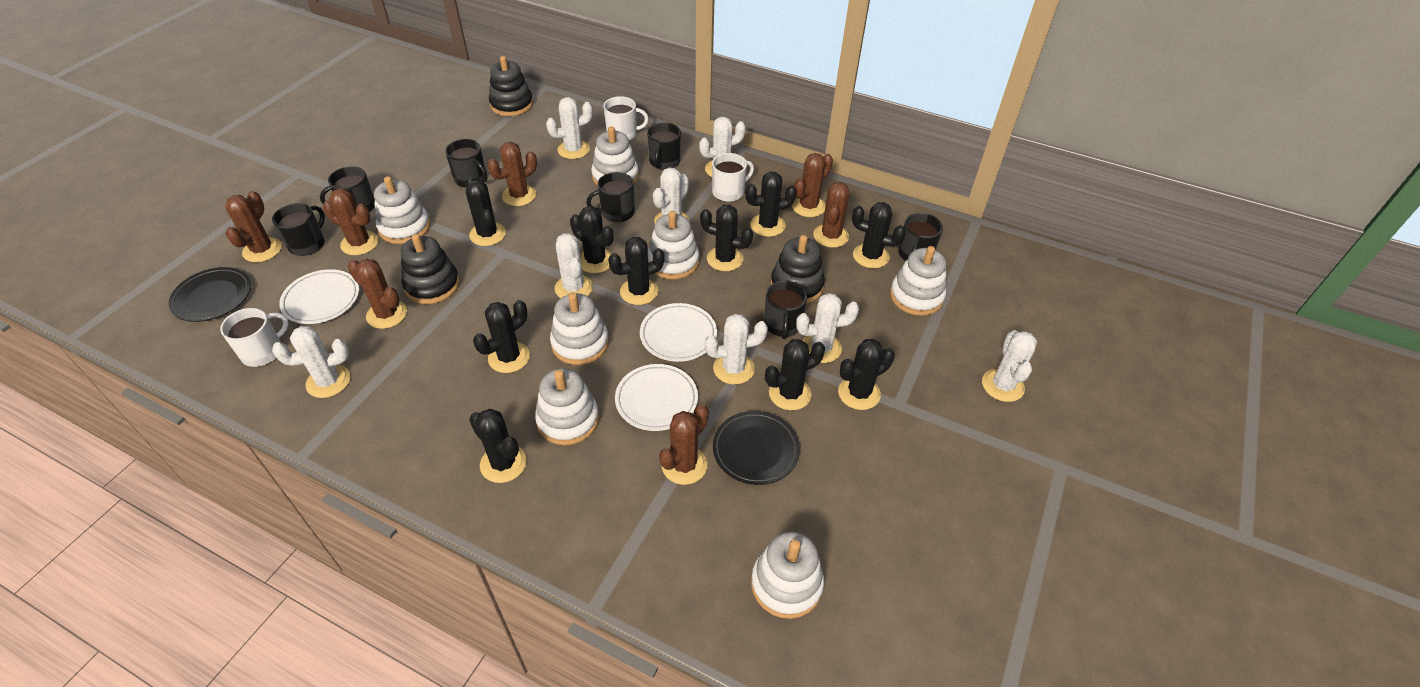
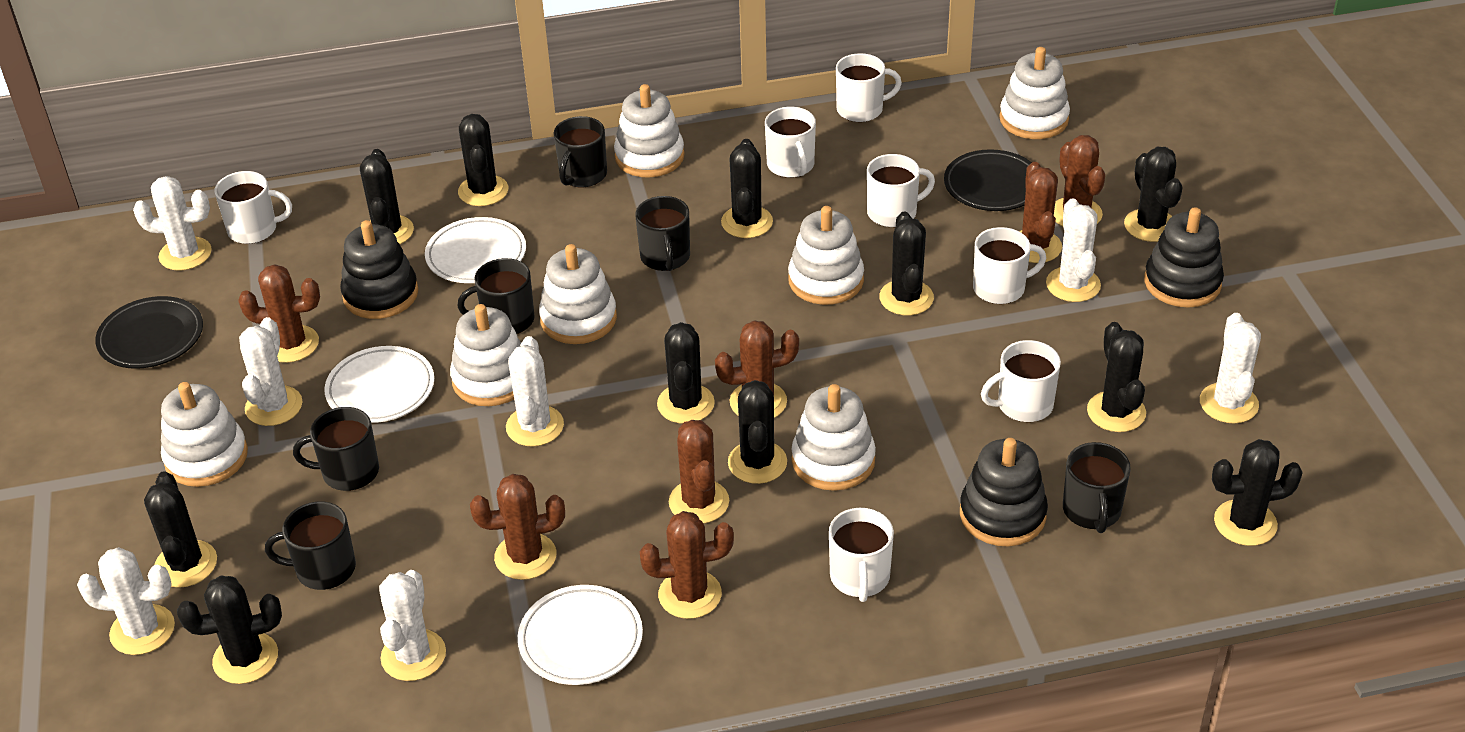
black cactus: 10 -> 11
black mug: 7 -> 6
white cactus: 8 -> 7
white mug: 3 -> 7

